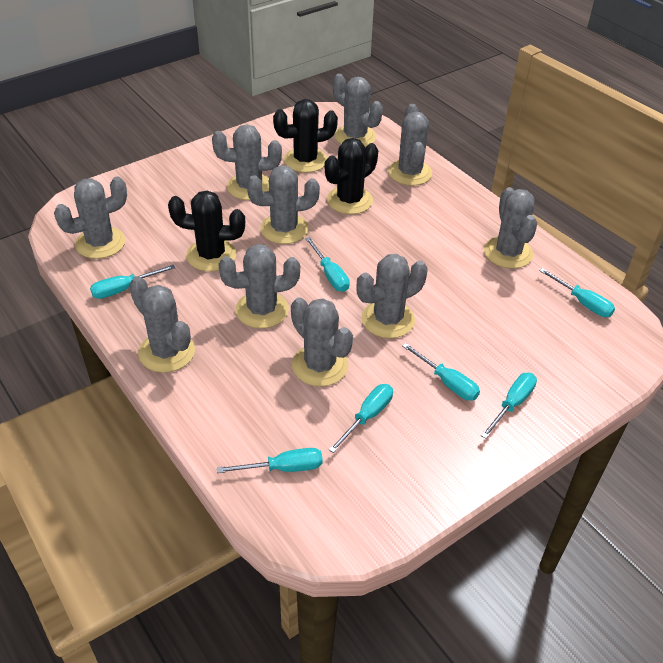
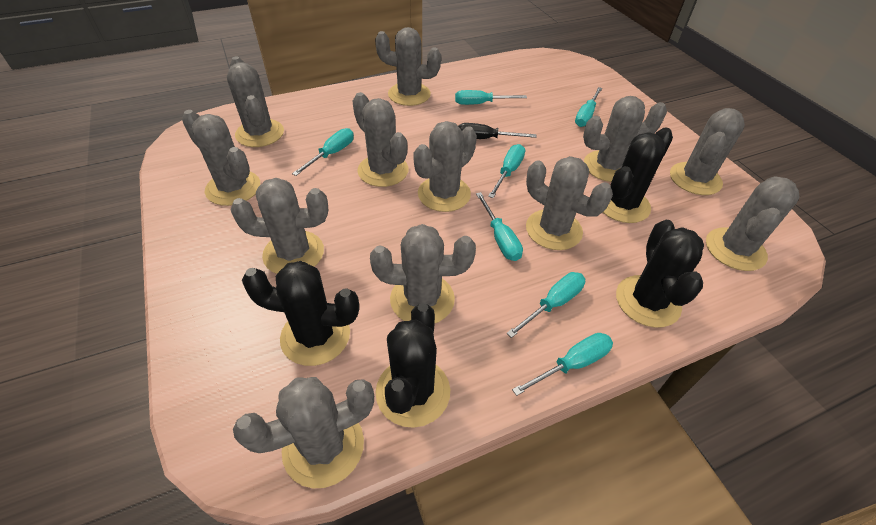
black cactus: 3 -> 4
black screwdriver: 0 -> 1
grey cactus: 10 -> 12

